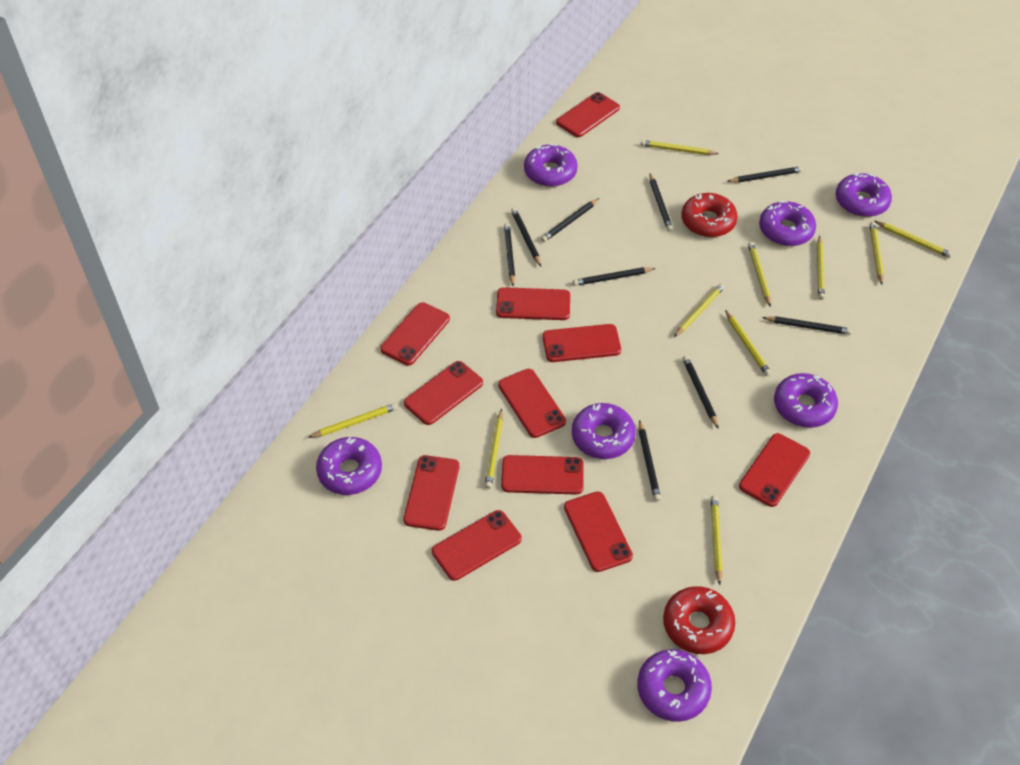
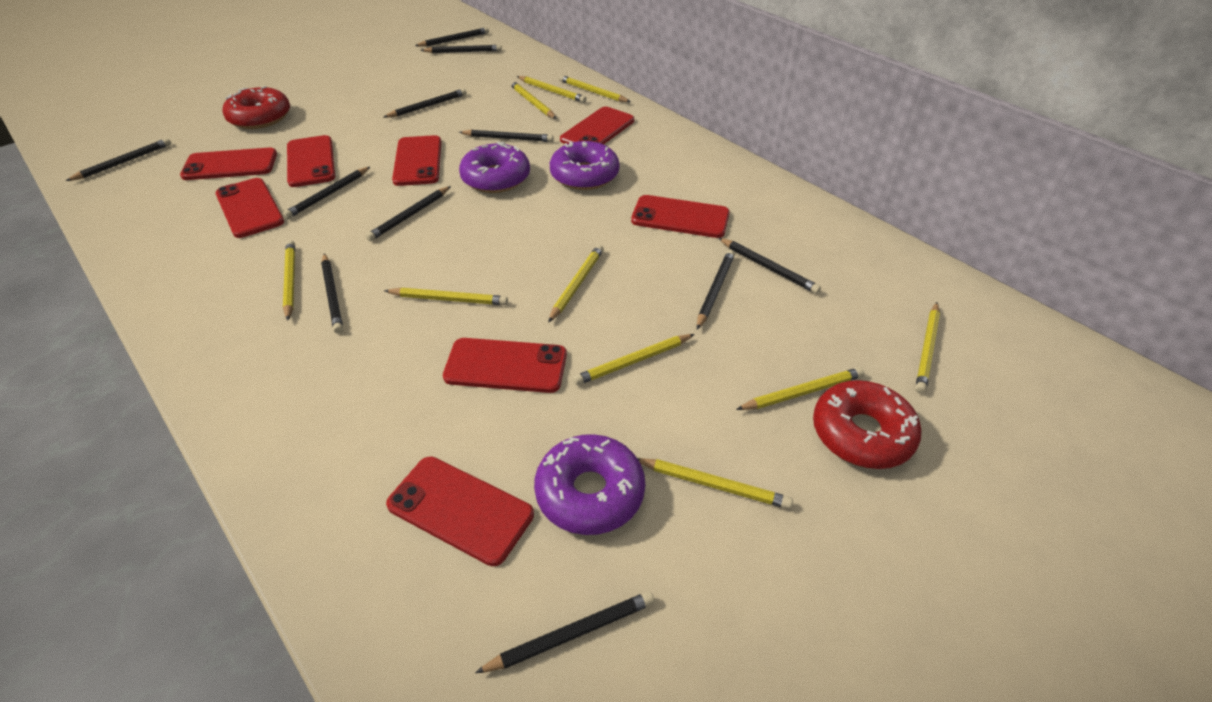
black pencil: 9 -> 11
purple donut: 7 -> 3
red phone: 11 -> 8

